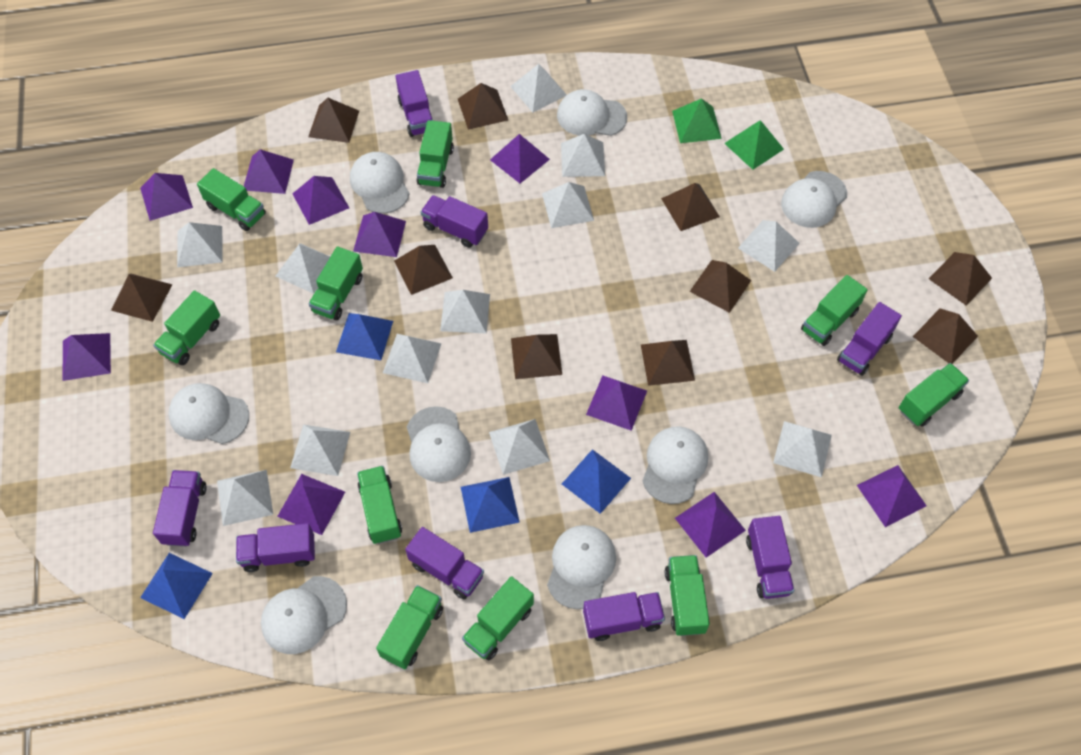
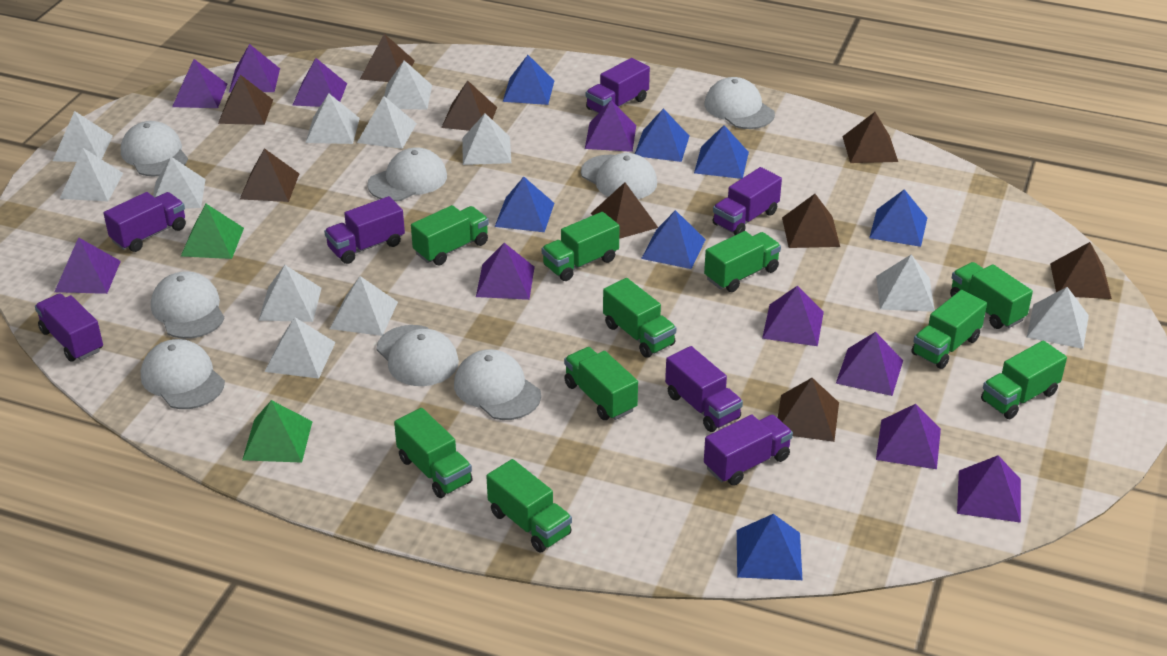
blue pyramid: 4 -> 7
brown pyramid: 10 -> 9
purple truck: 8 -> 7

